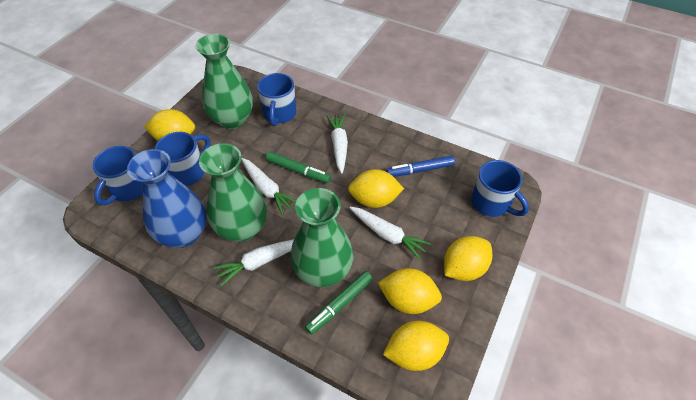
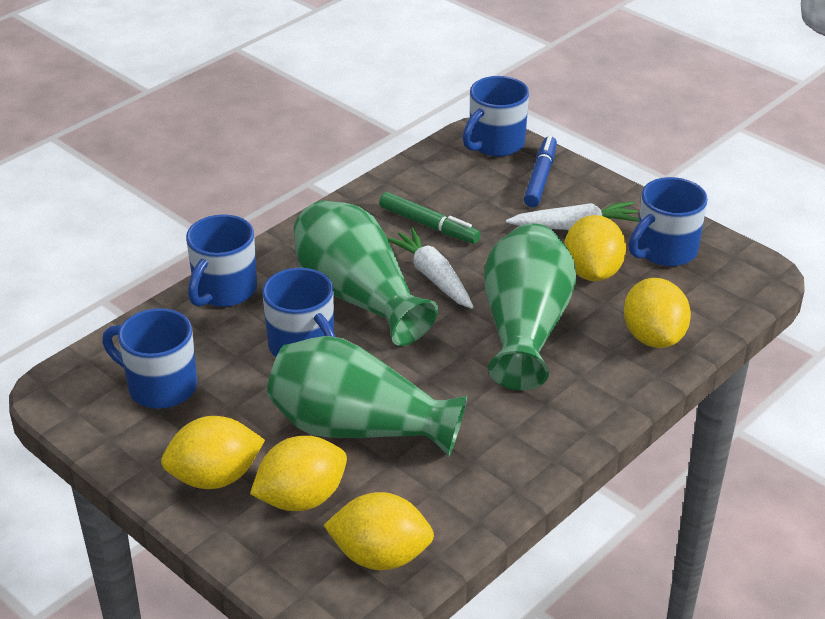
blue mug: 4 -> 5
blue vase: 1 -> 0
green marker: 2 -> 1
white carrot: 4 -> 2

